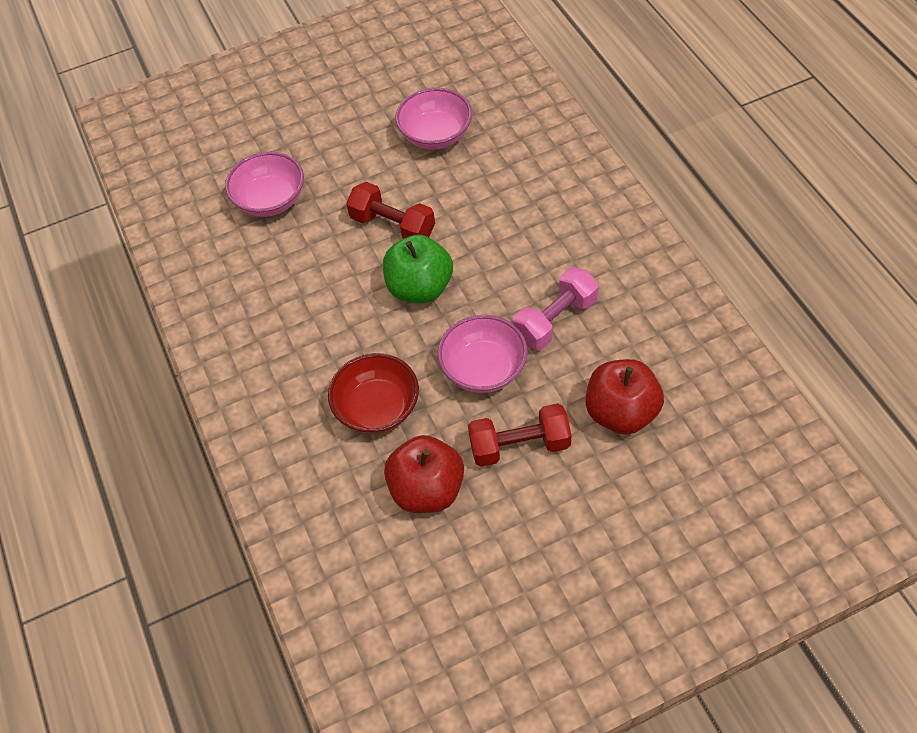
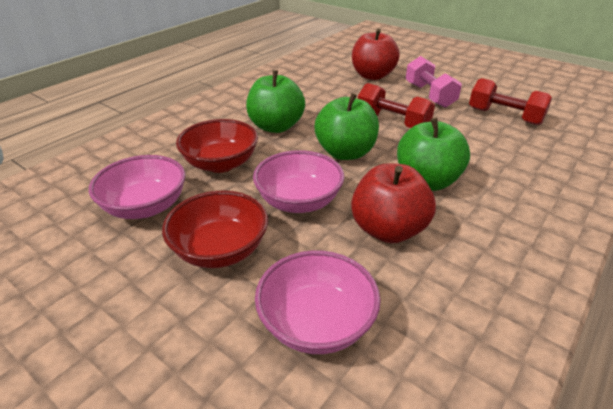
green apple: 1 -> 3
red bowl: 1 -> 2

